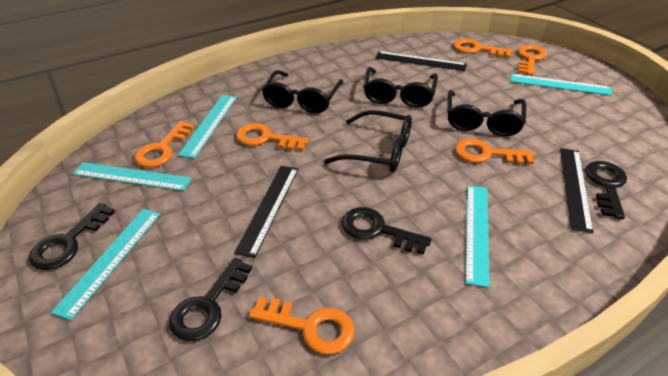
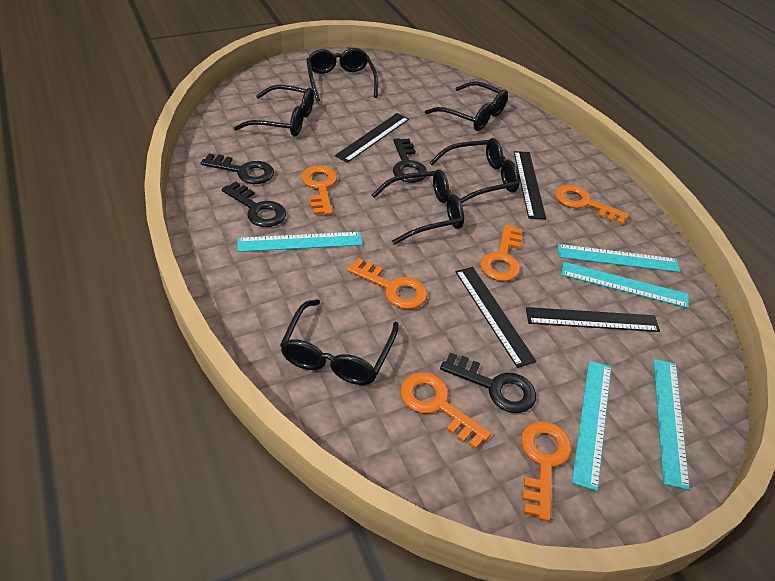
black glasses: 4 -> 6
black ruler: 3 -> 4

